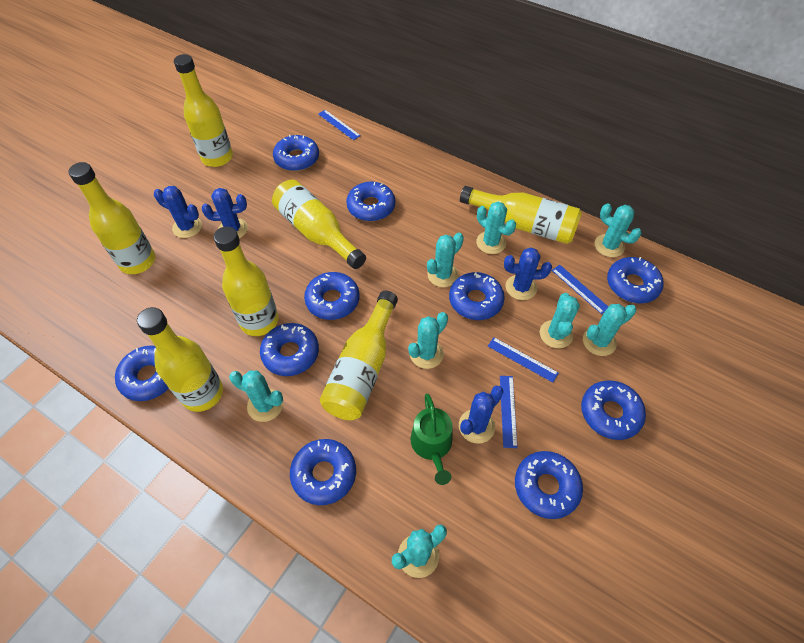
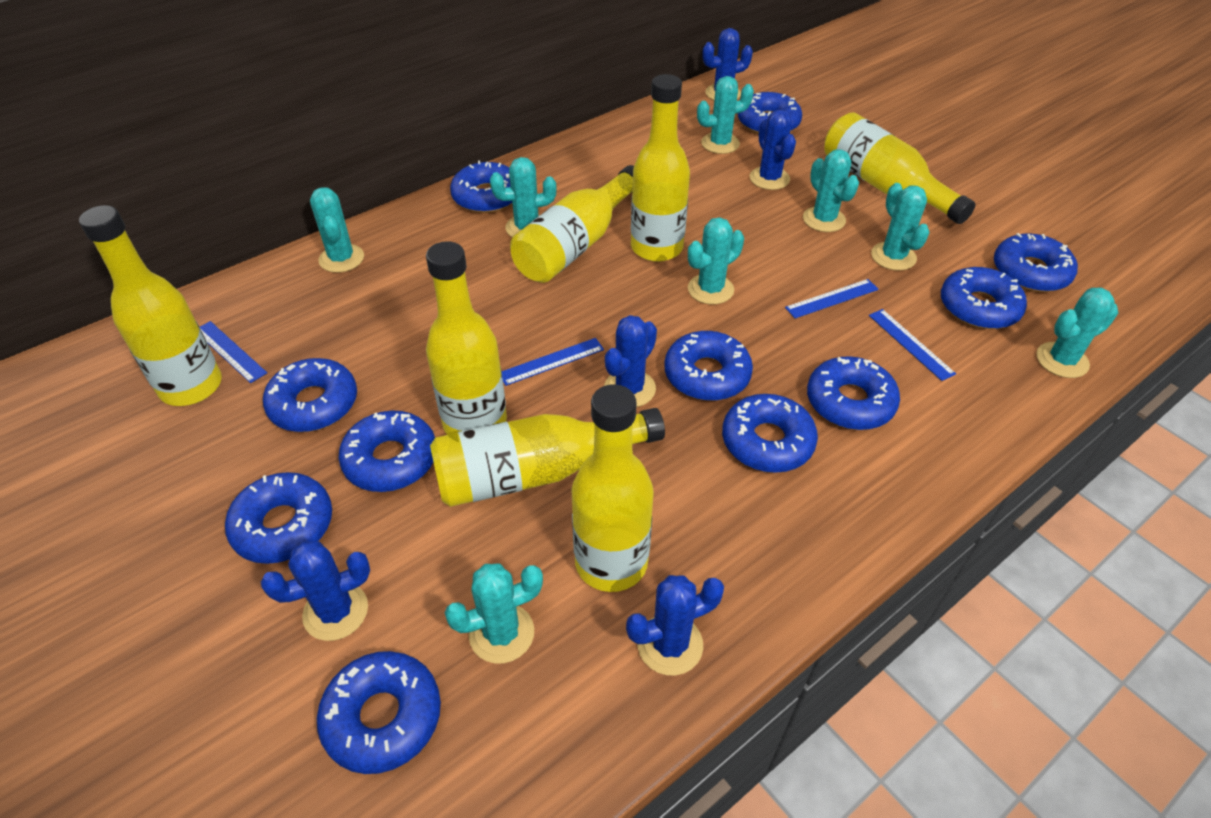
blue cactus: 4 -> 5
blue donut: 10 -> 11
green watering can: 1 -> 0

